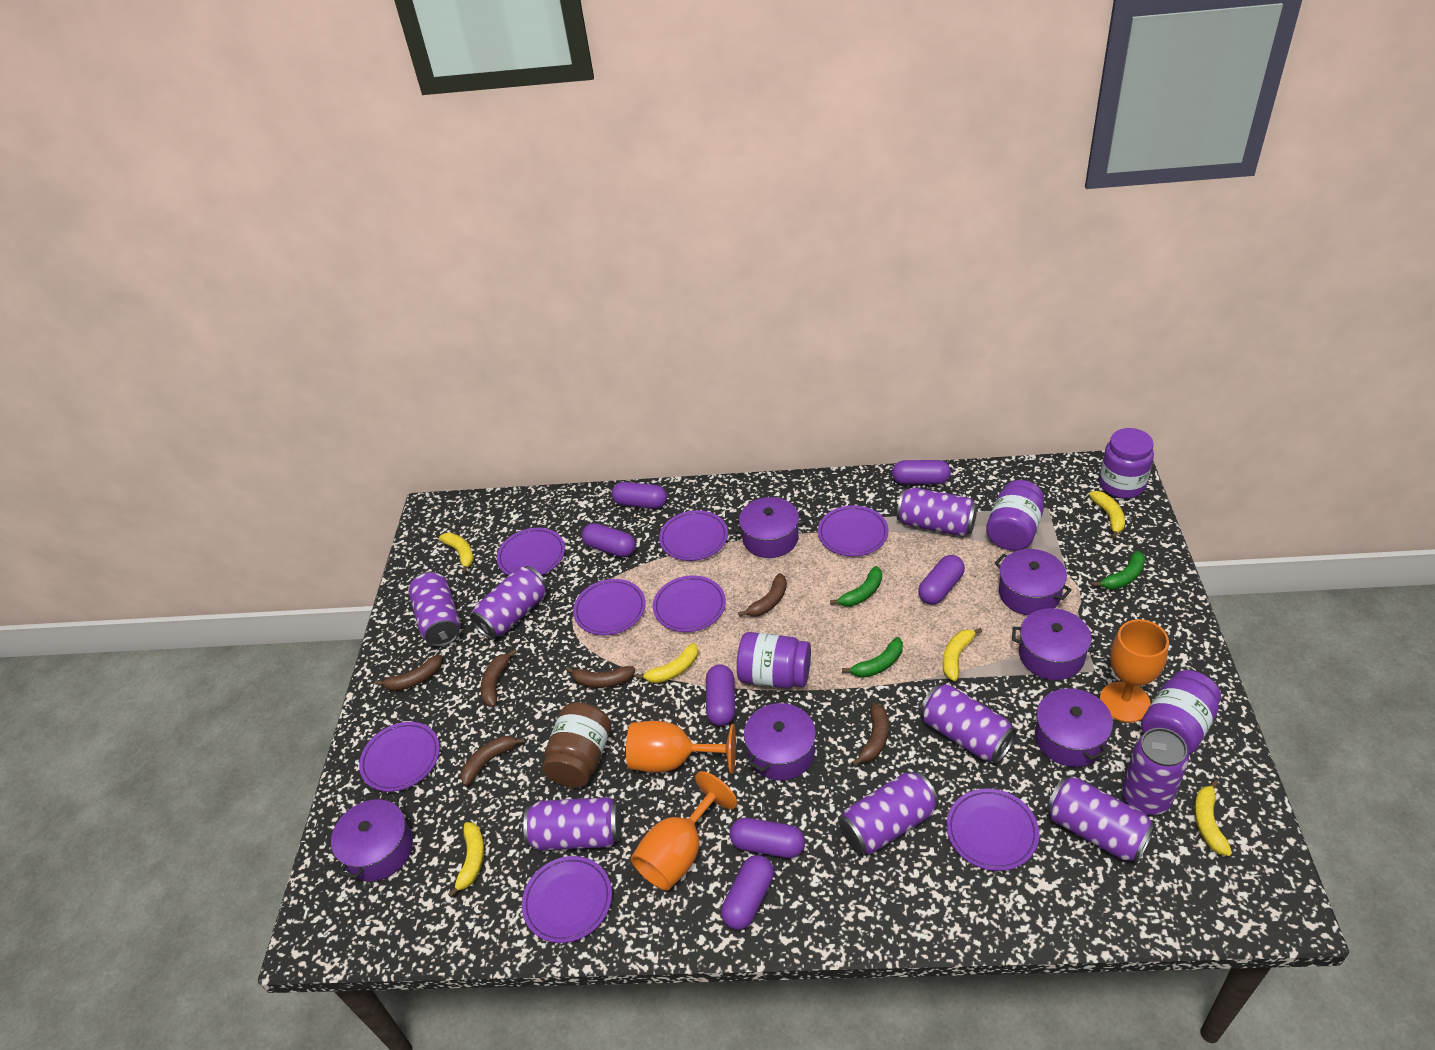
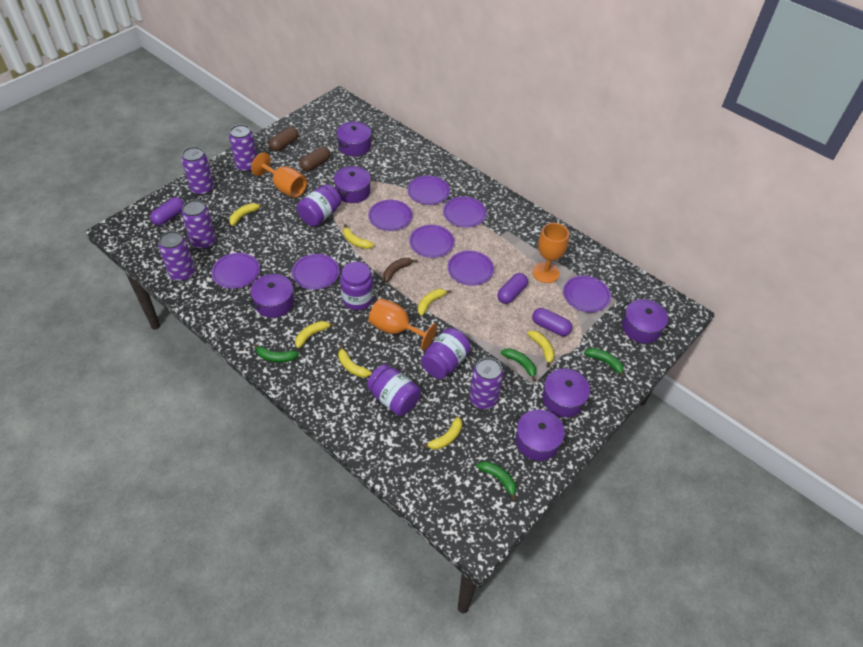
brown banana: 6 -> 1
brown capsule: 0 -> 2
brown jar: 1 -> 0
green banana: 3 -> 4
purple can: 8 -> 5
purple capsule: 7 -> 3
yellow banana: 6 -> 7

